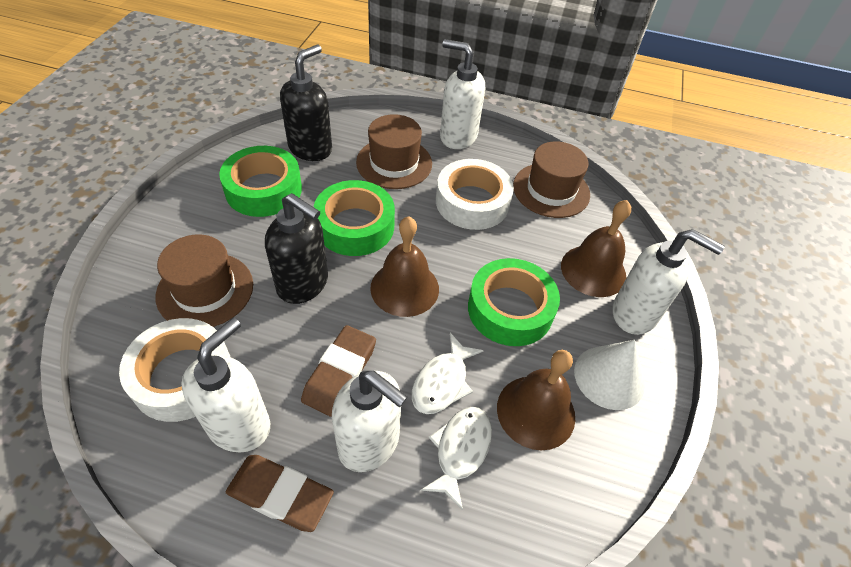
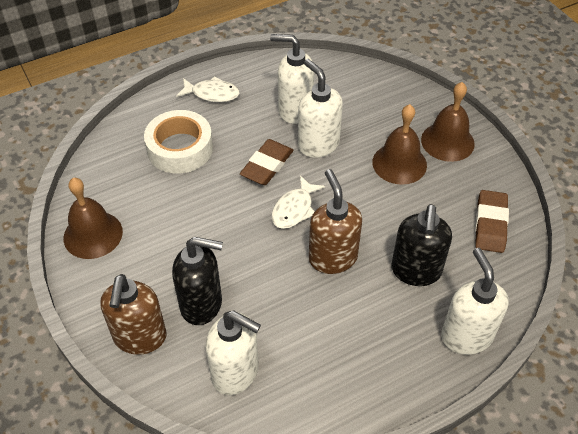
brown hat: 3 -> 0
brown soap dispenser: 0 -> 2
green tape: 3 -> 0
white cone: 1 -> 0
white tape: 2 -> 1

